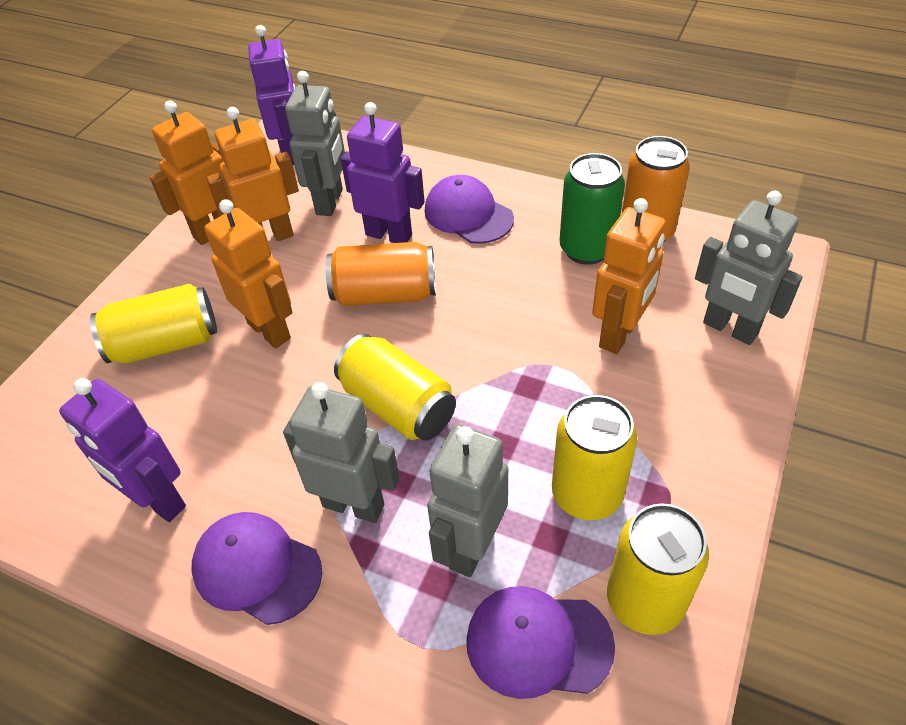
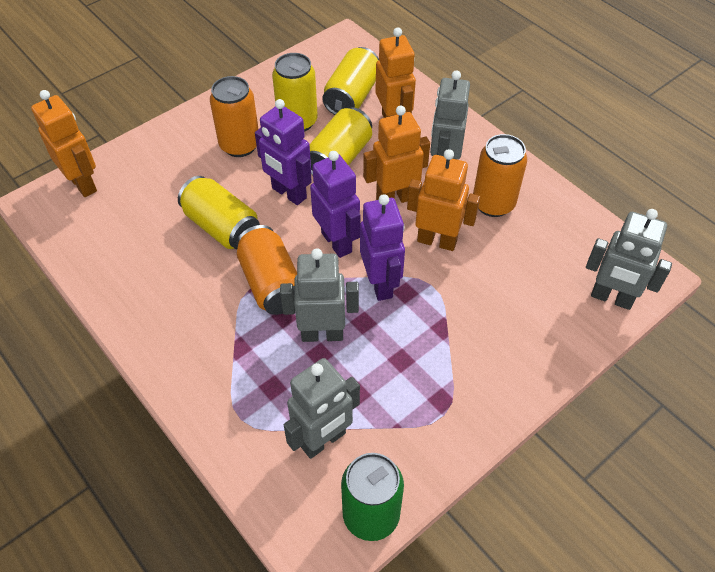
orange can: 2 -> 3
purple cap: 3 -> 0

